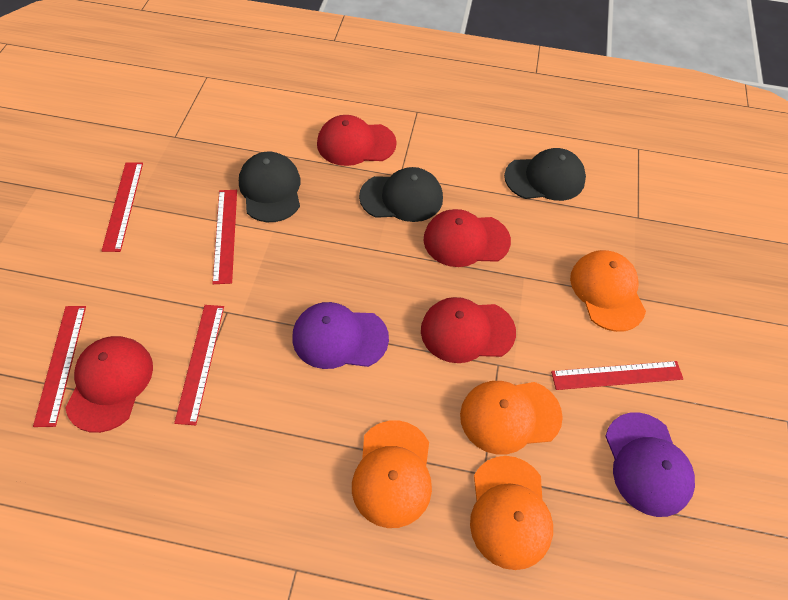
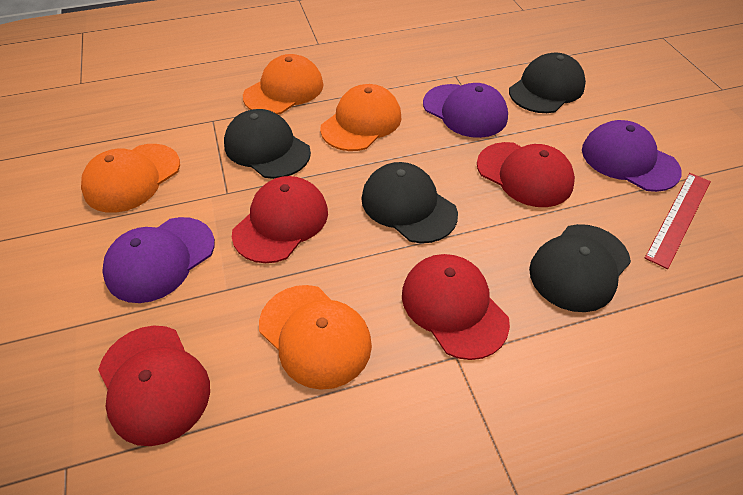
black cap: 3 -> 4
purple cap: 2 -> 3
red ruler: 5 -> 1

